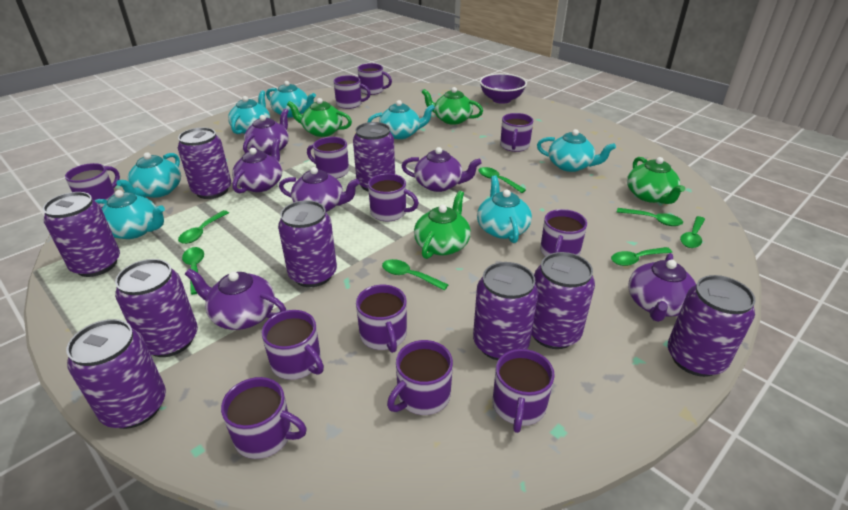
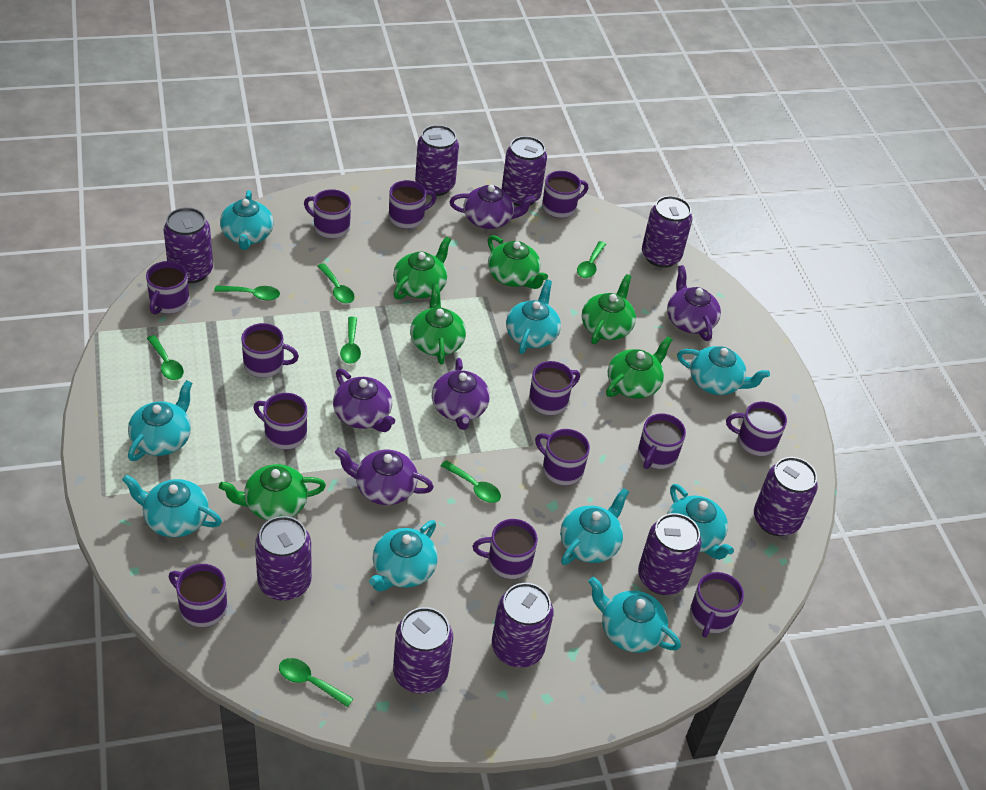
green teapot: 4 -> 6
purple bowl: 1 -> 0
purple mug: 12 -> 13
purple teapot: 6 -> 5
turquoise teapot: 7 -> 9

